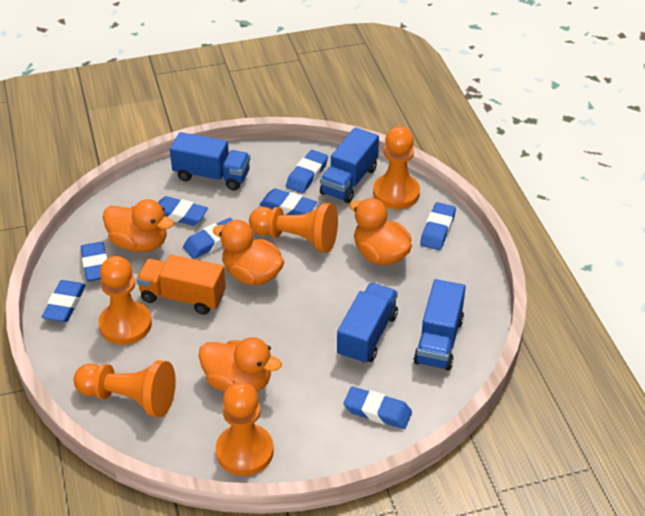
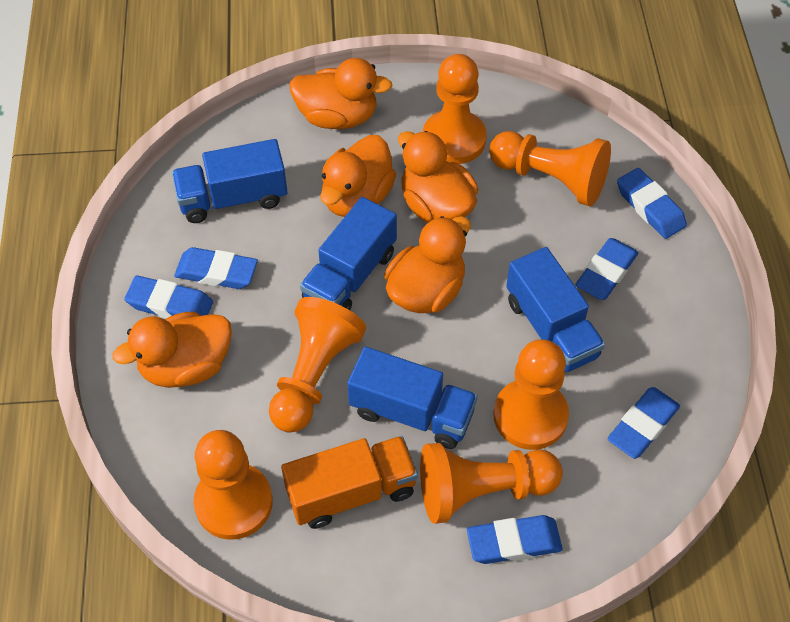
blue eraser: 8 -> 6
orange duck: 4 -> 5
orange pawn: 5 -> 6

